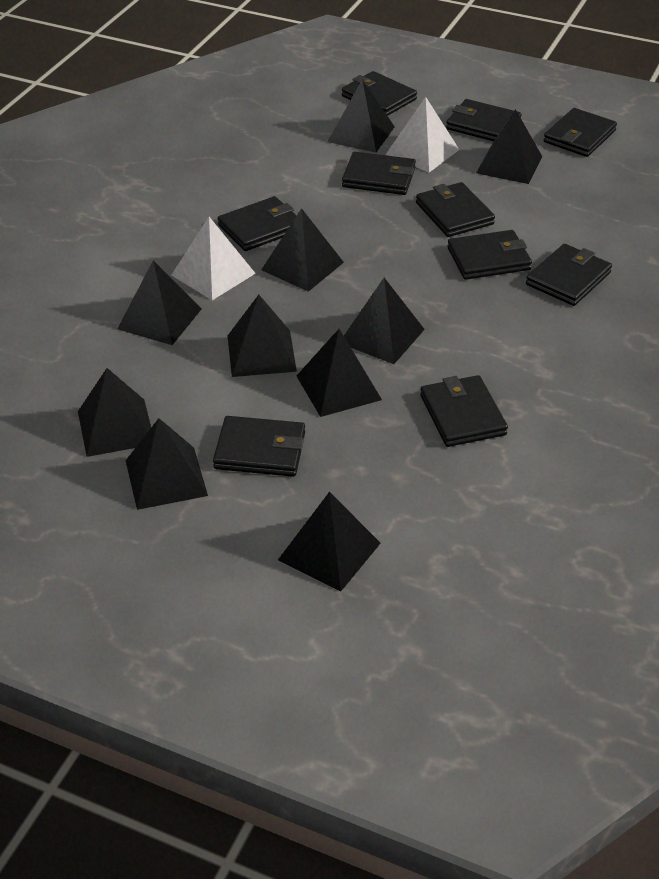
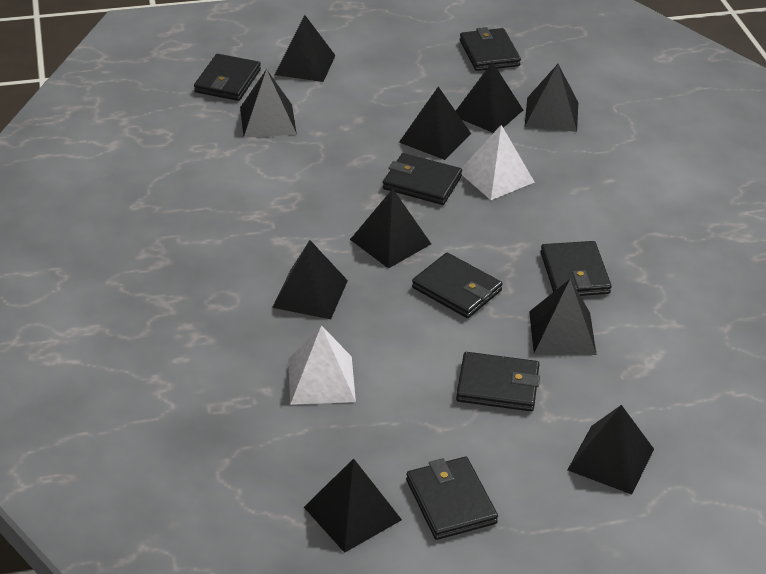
black wallet: 10 -> 7

